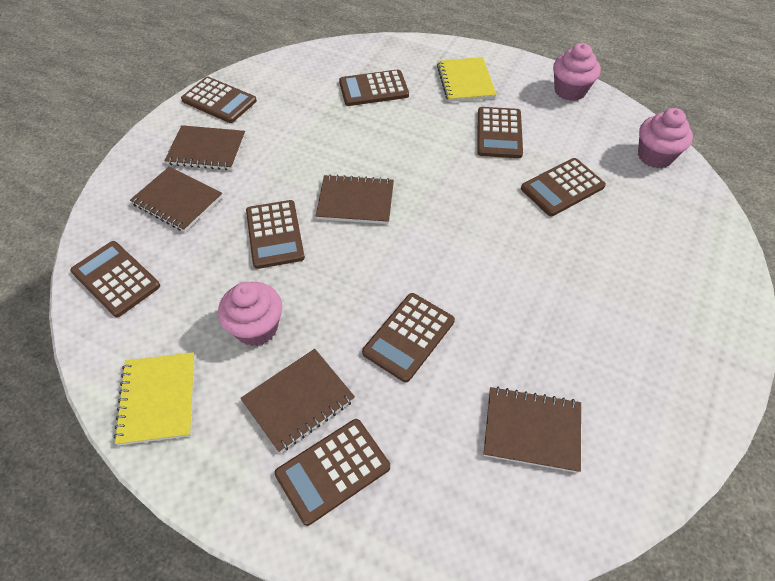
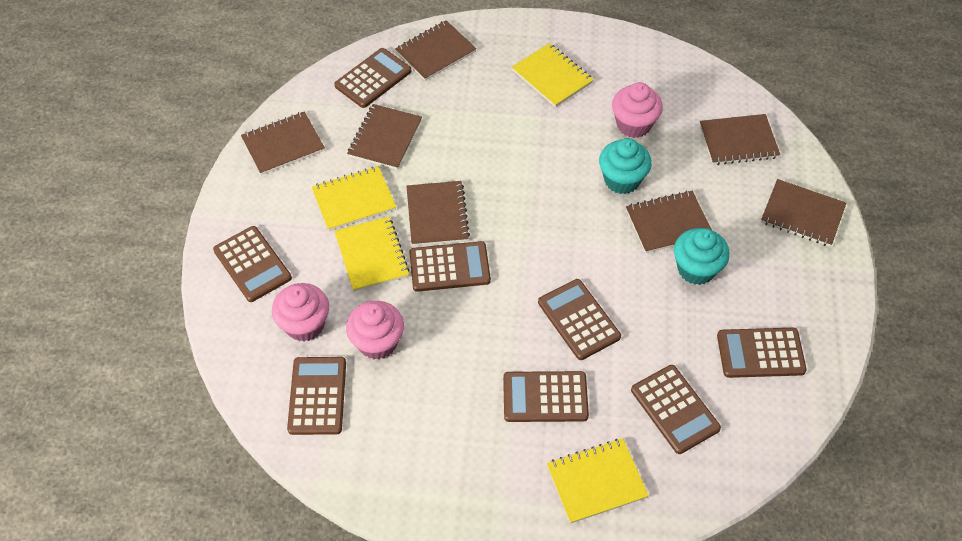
brown notebook: 5 -> 7
turquoise cupcake: 0 -> 2
yellow notebook: 2 -> 4

